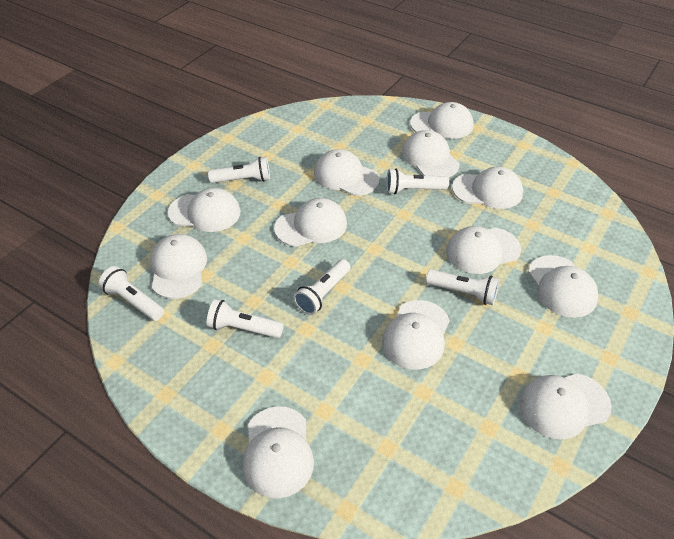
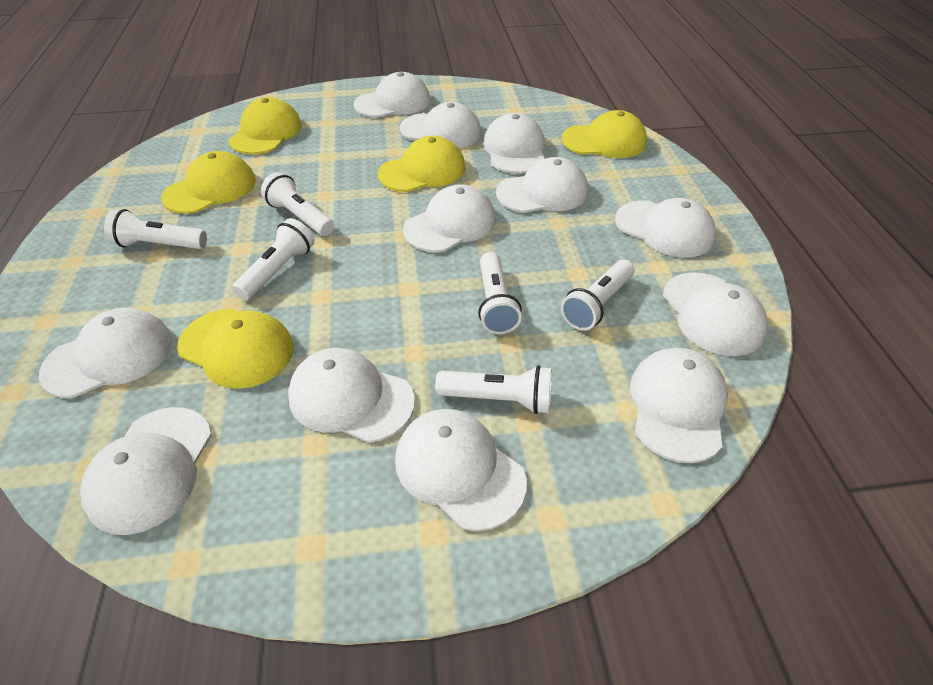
yellow cap: 0 -> 5

